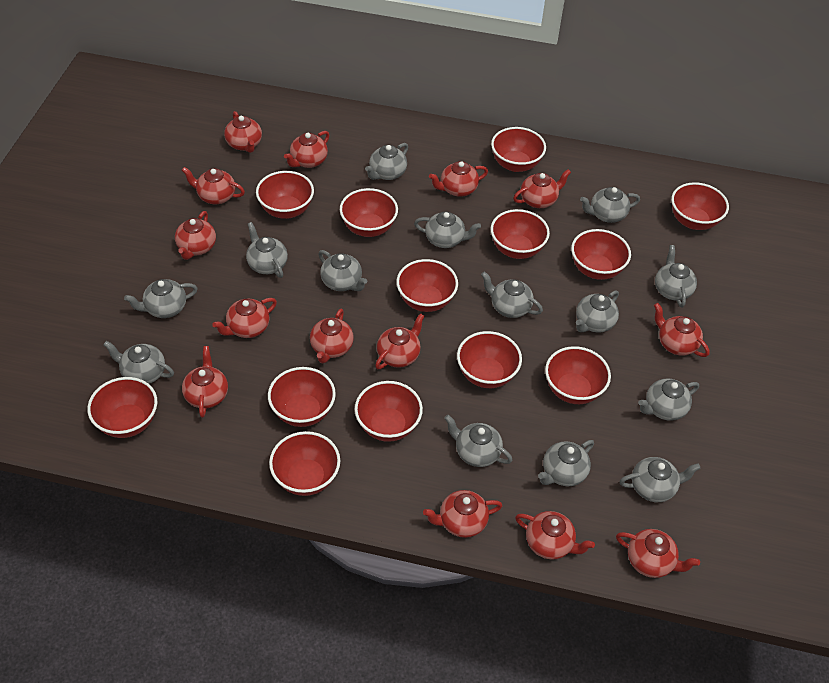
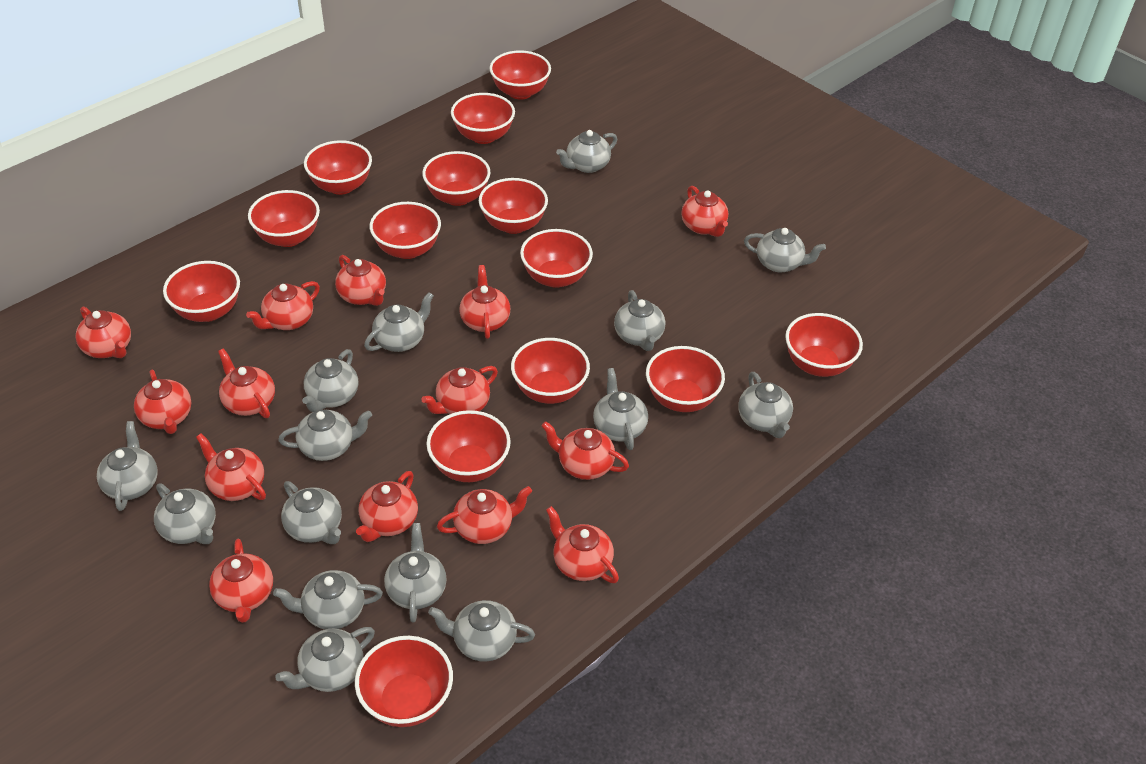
grey teapot: 14 -> 15
red bowl: 13 -> 14

